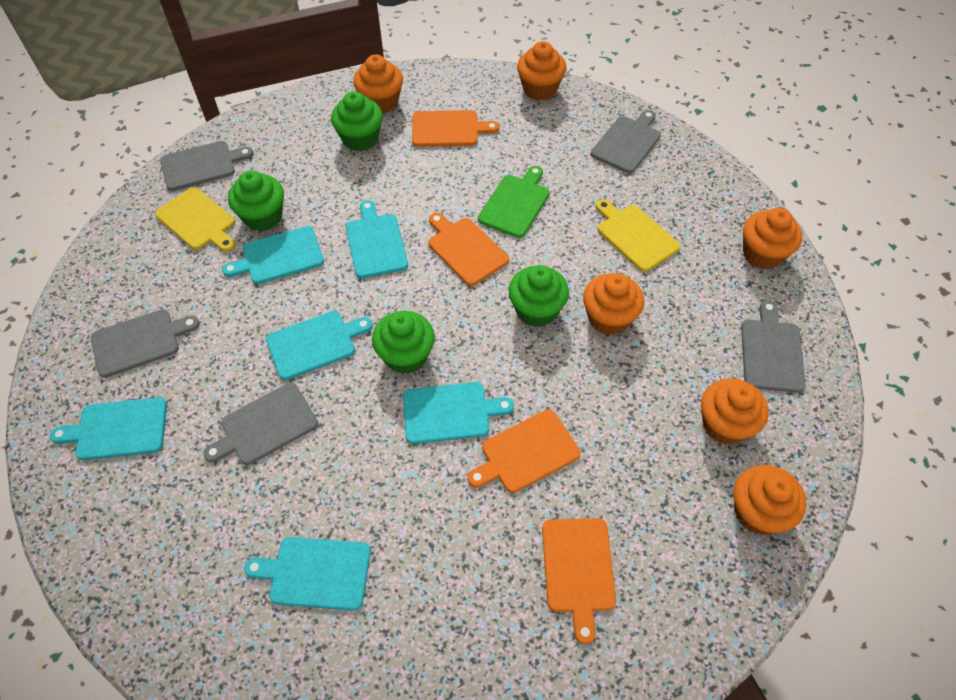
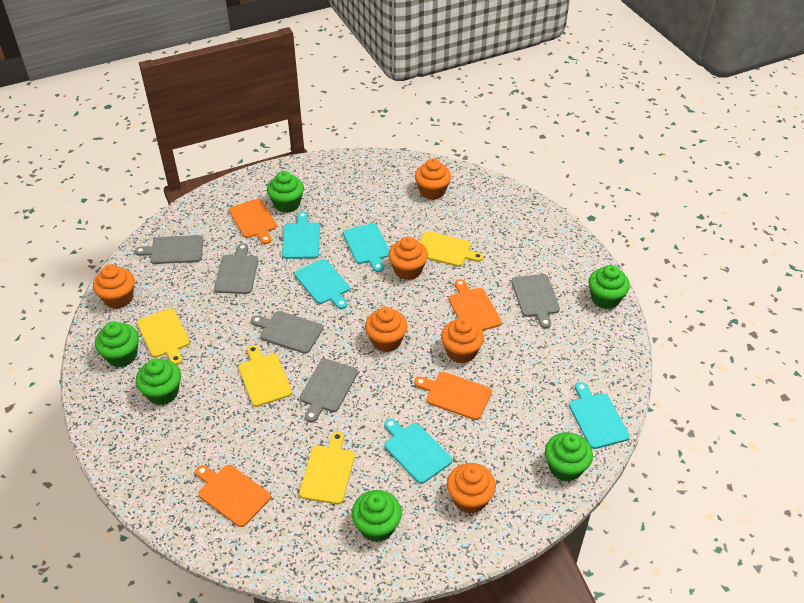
green cupcake: 4 -> 6
green cutting board: 1 -> 0
turquoise cutting board: 6 -> 5
yellow cutting board: 2 -> 4

